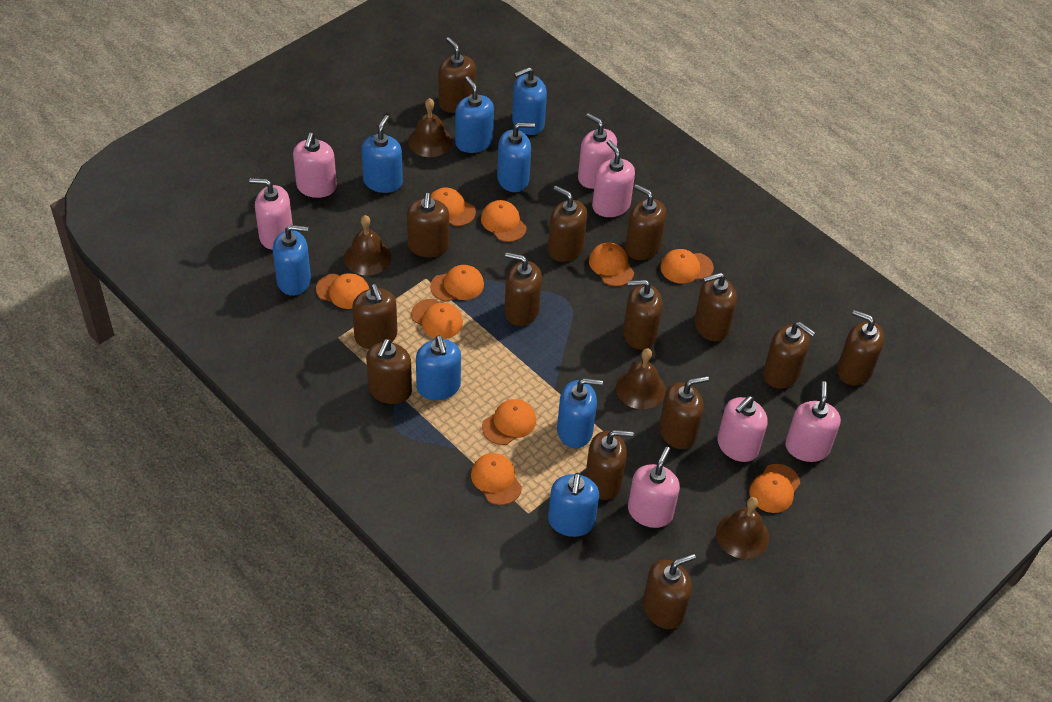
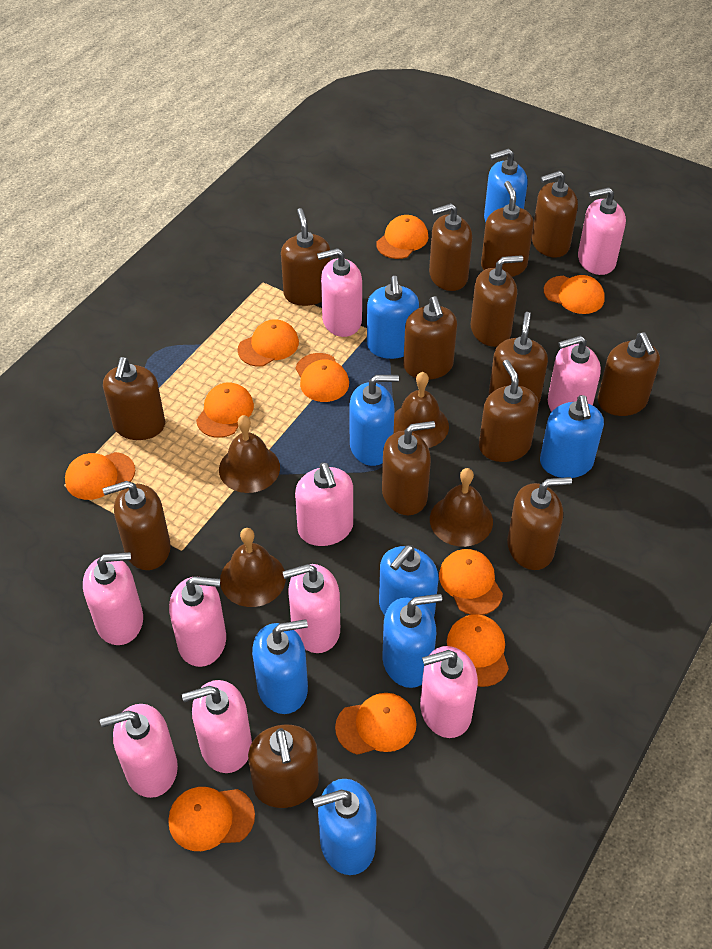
pink soap dispenser: 7 -> 10

